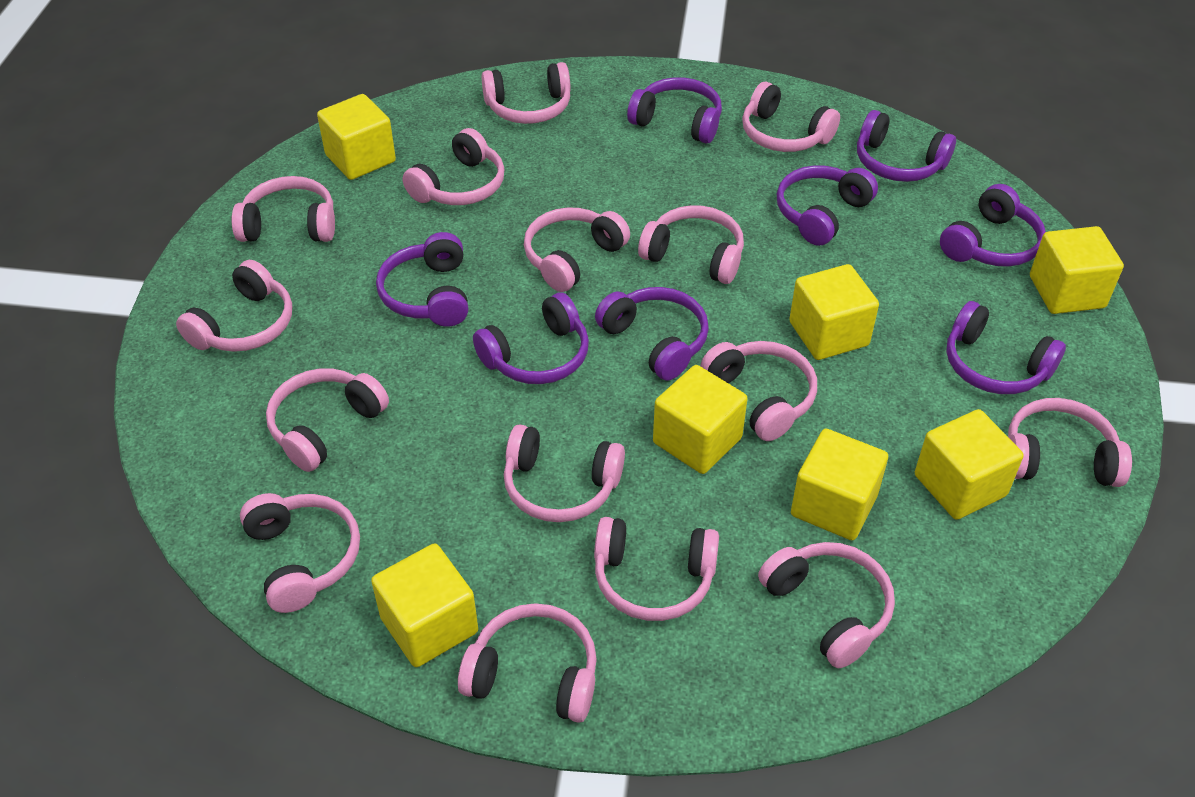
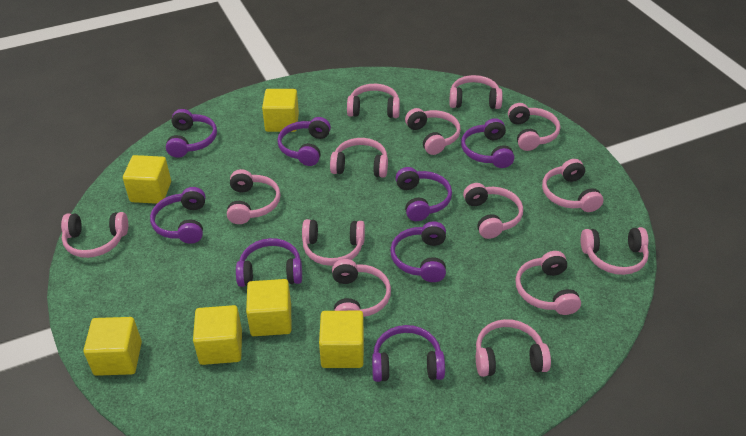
pink headphones: 15 -> 14
yellow cube: 7 -> 6

